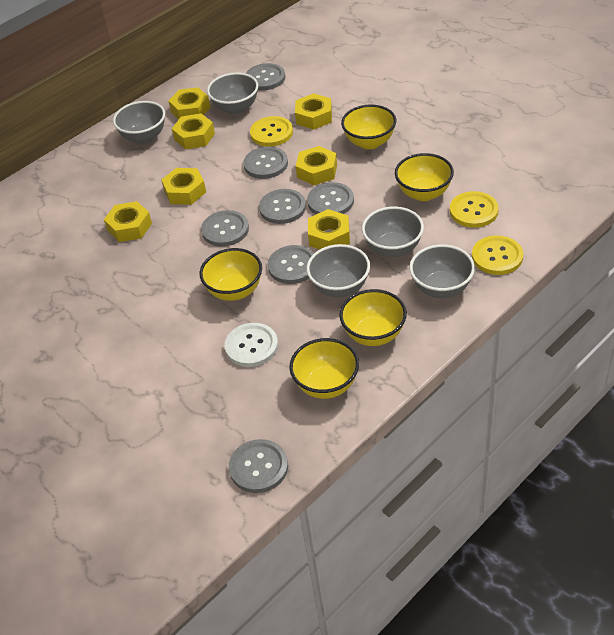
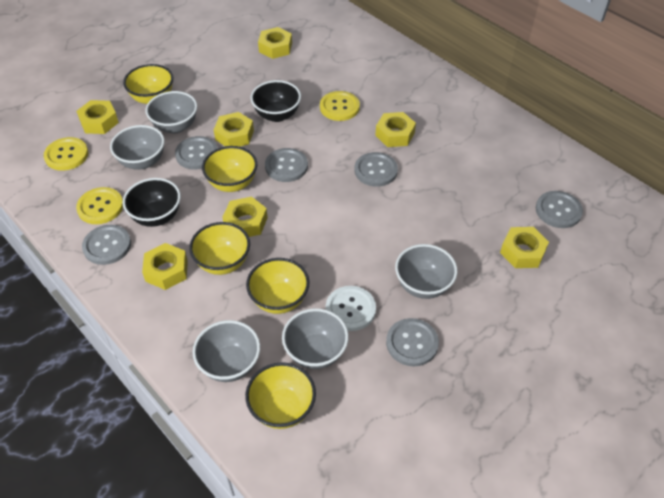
black bowl: 0 -> 2
grey button: 7 -> 6

